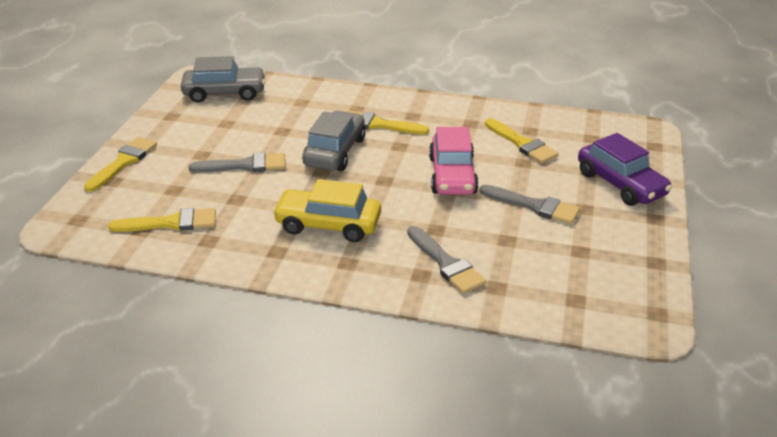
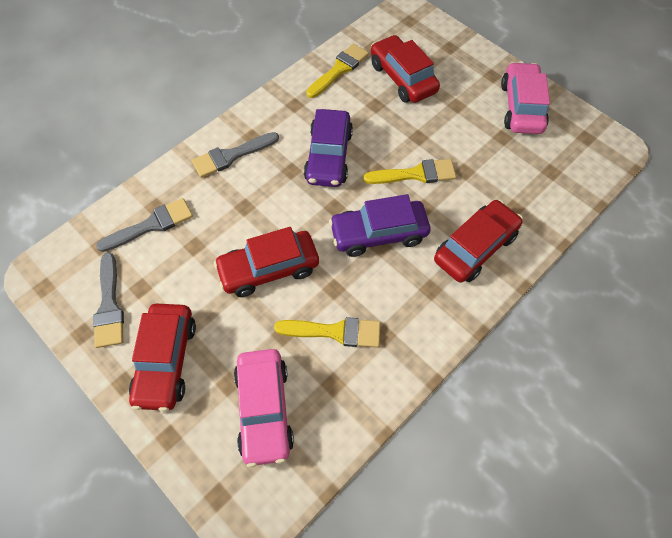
grey car: 2 -> 0
pink car: 1 -> 2
purple car: 1 -> 2
red car: 0 -> 4
yellow brush: 4 -> 3
yellow car: 1 -> 0

